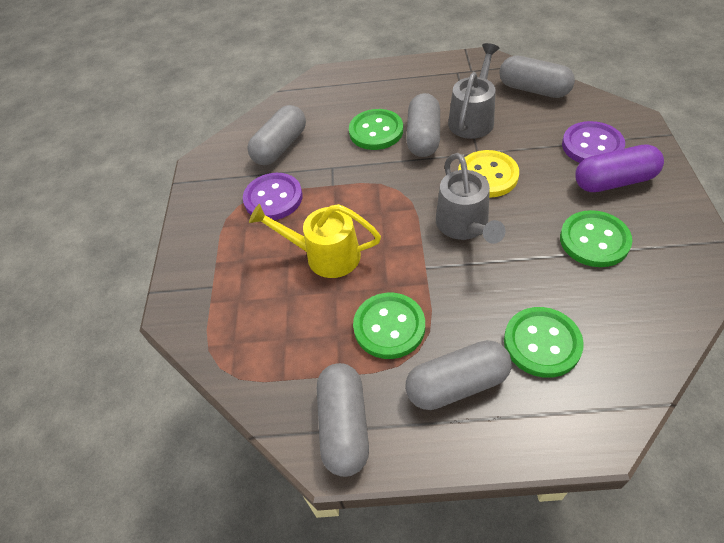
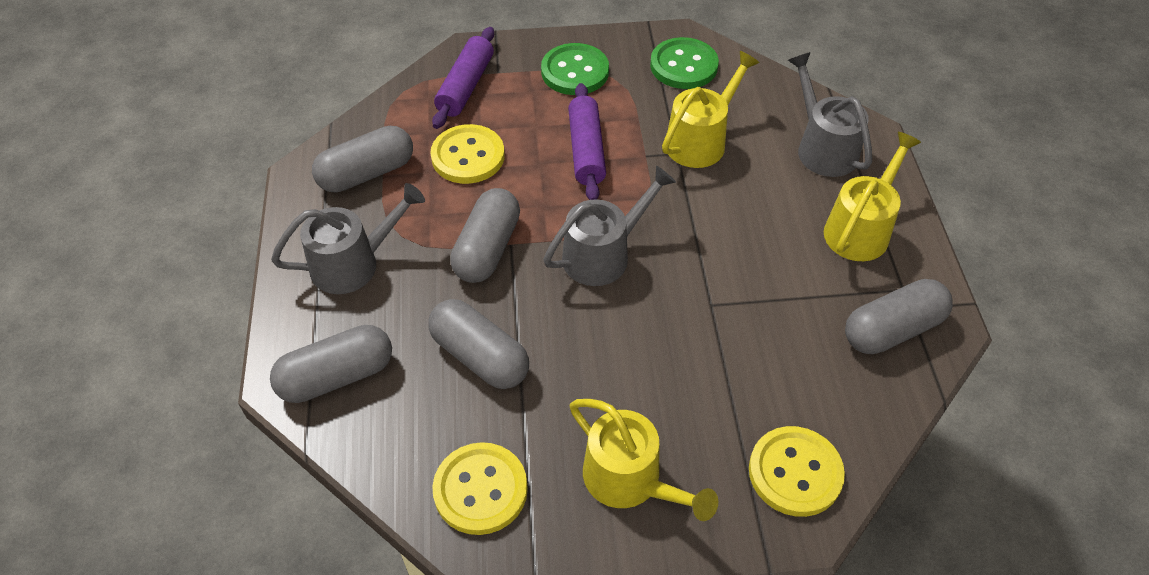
green button: 4 -> 2
grey watering can: 2 -> 3
purple button: 2 -> 0
purple capsule: 1 -> 0
purple rolling pin: 0 -> 2
yellow button: 1 -> 3
yellow watering can: 1 -> 3

